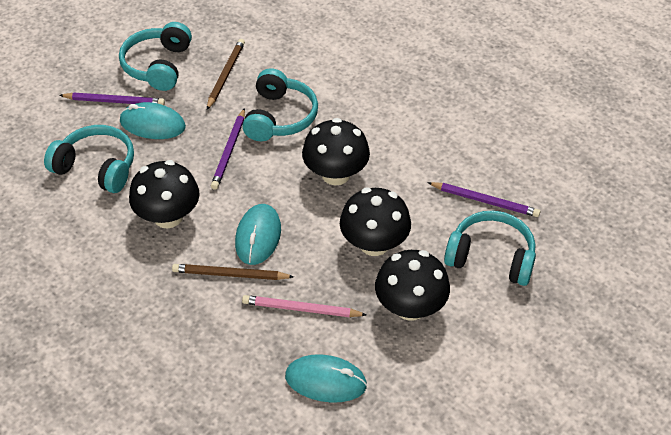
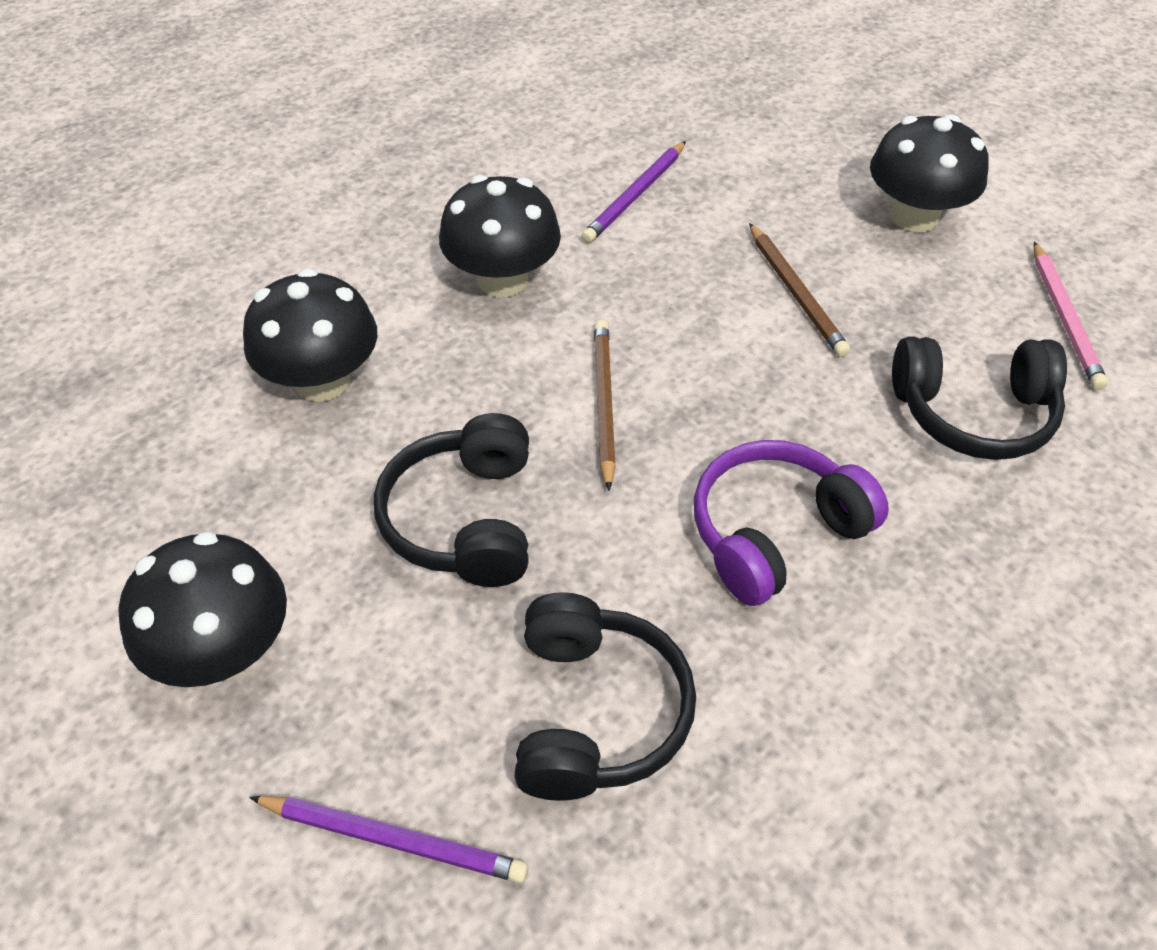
black headphones: 0 -> 3
purple headphones: 0 -> 1
purple pencil: 3 -> 2
turquoise headphones: 4 -> 0
turquoise mouse: 3 -> 0

